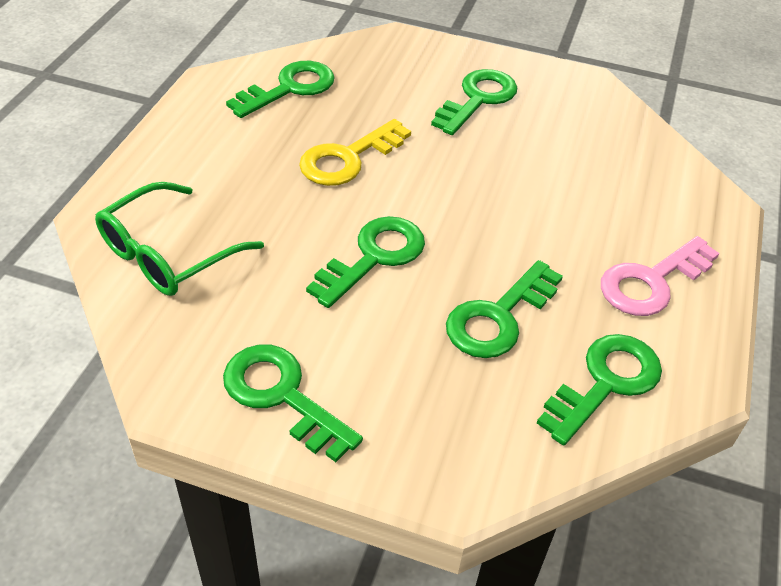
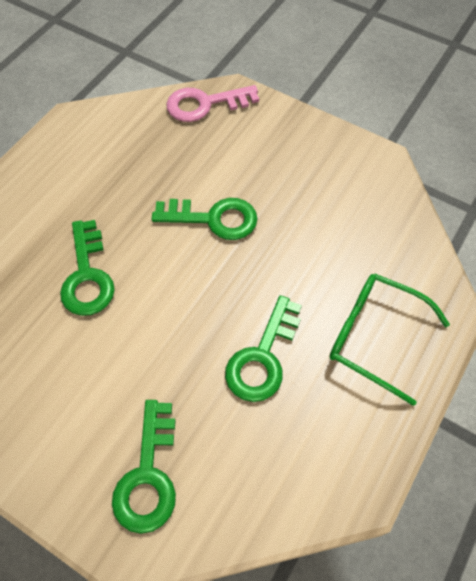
green key: 6 -> 4
yellow key: 1 -> 0

